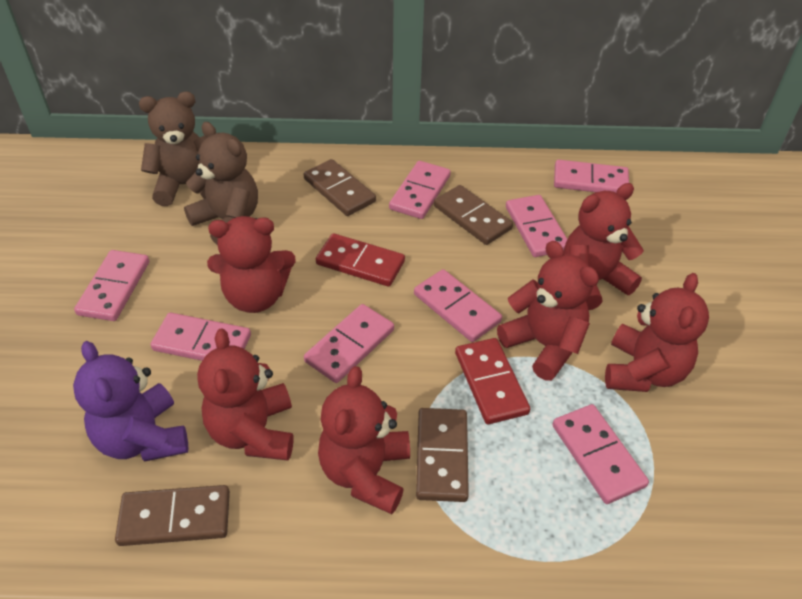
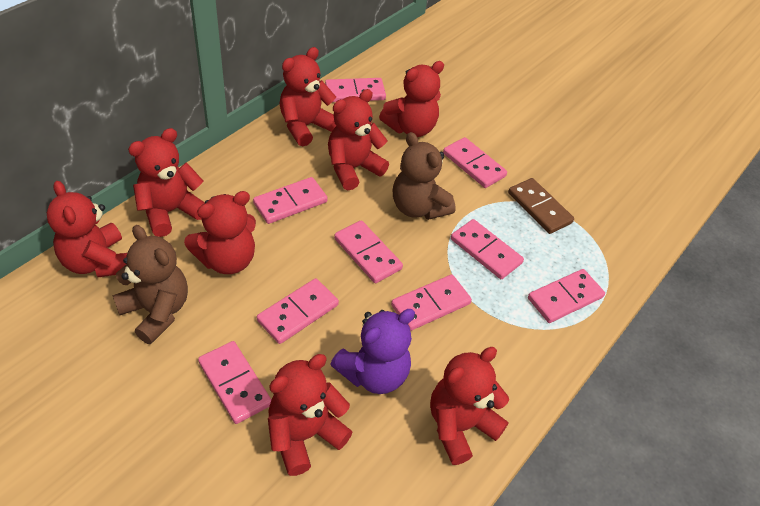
brown domino: 4 -> 1
pink domino: 8 -> 9
red domino: 2 -> 0
red teddy bear: 6 -> 8

